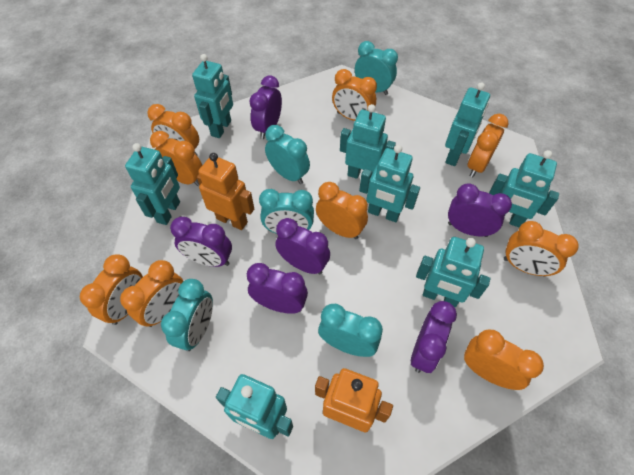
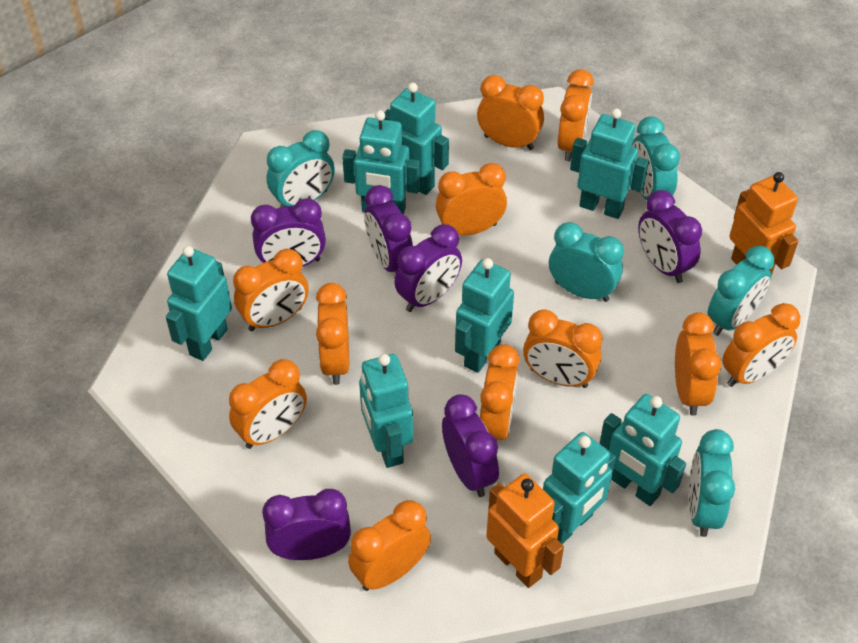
orange clock: 9 -> 11

